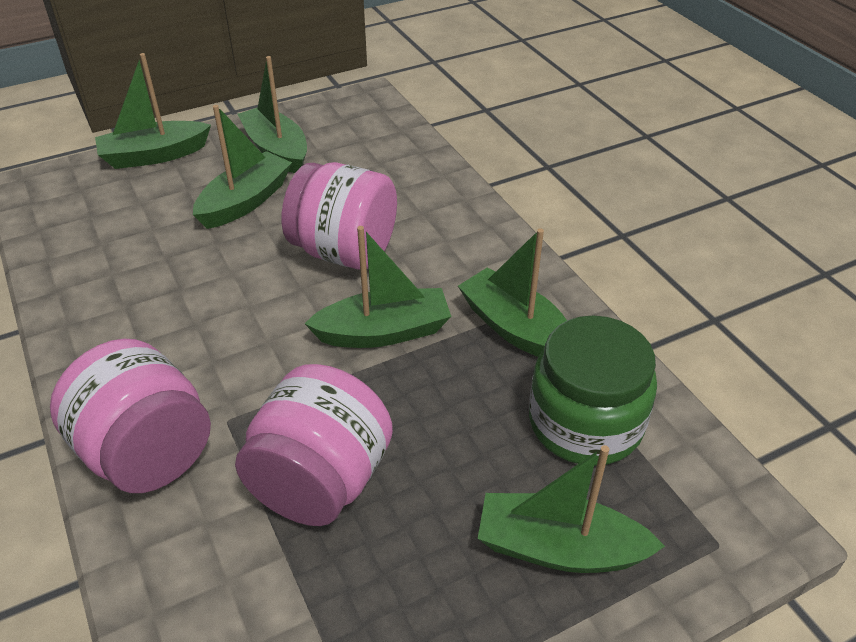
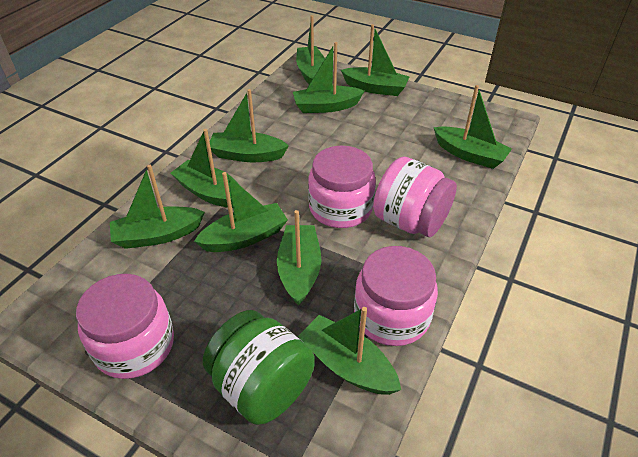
green boat: 6 -> 10
pink jar: 3 -> 4

